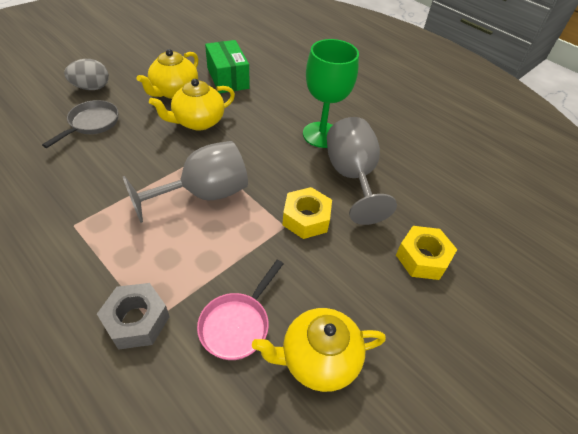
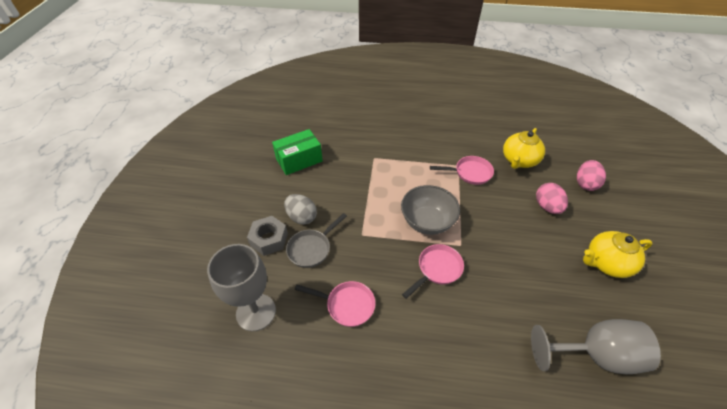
green goblet: 1 -> 0
grey bowl: 0 -> 1
pink egg: 0 -> 2
pink pan: 1 -> 3
yellow nut: 2 -> 0
yellow teapot: 3 -> 2

